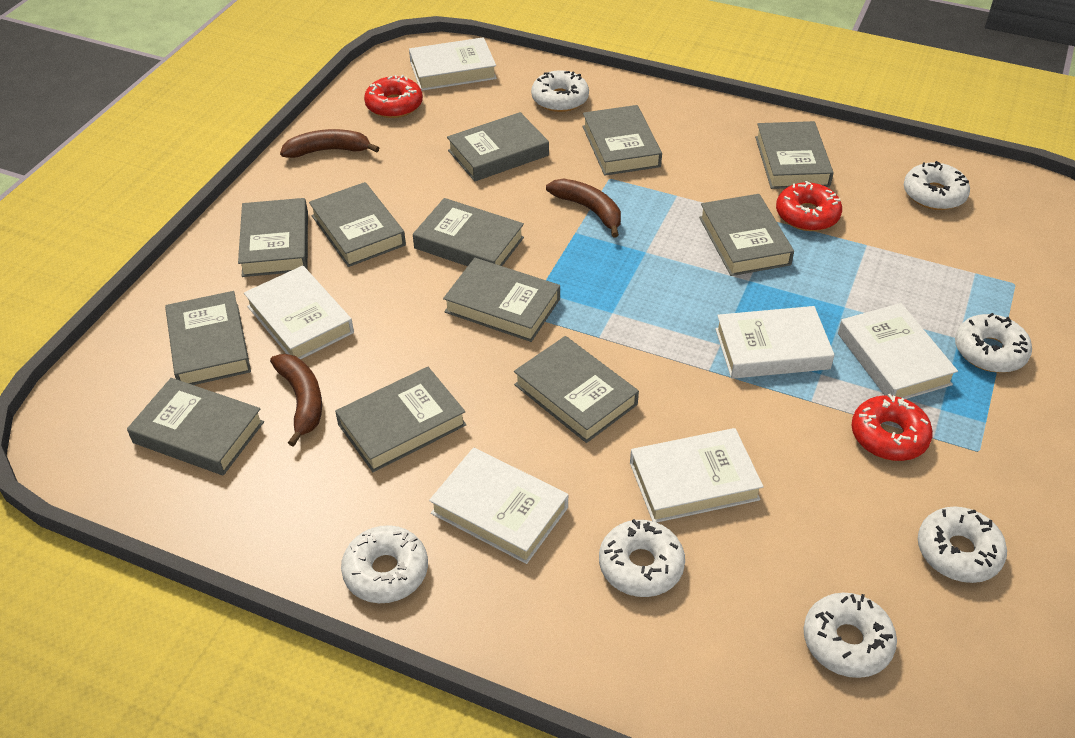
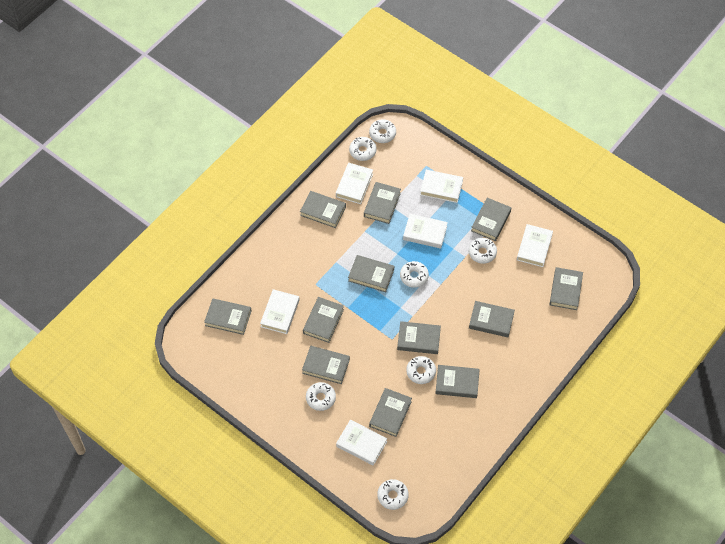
brown banana: 3 -> 0
red donut: 3 -> 0

